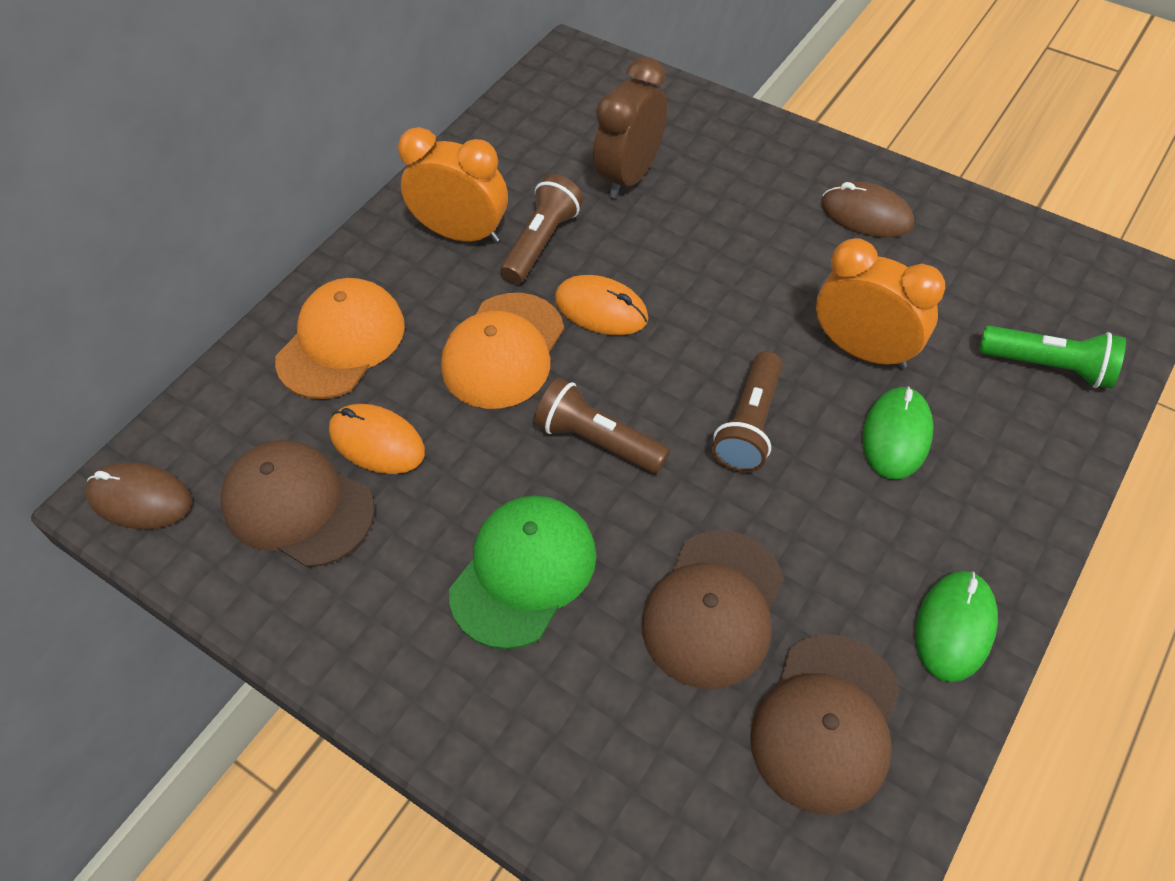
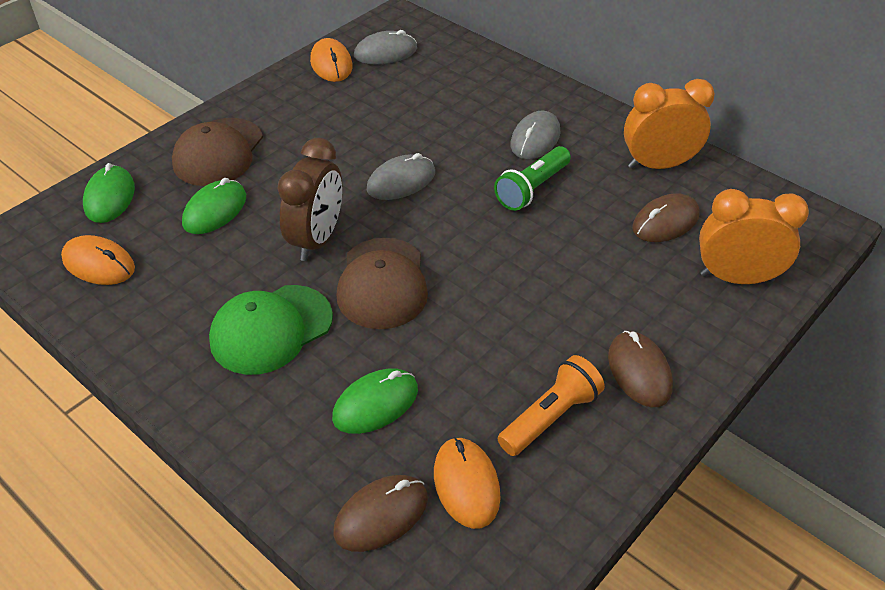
brown cap: 3 -> 2
brown flashlight: 3 -> 0
brown mouse: 2 -> 3
green mouse: 2 -> 3
grey mouse: 0 -> 3
orange cap: 2 -> 0
orange flashlight: 0 -> 1
orange mouse: 2 -> 3

